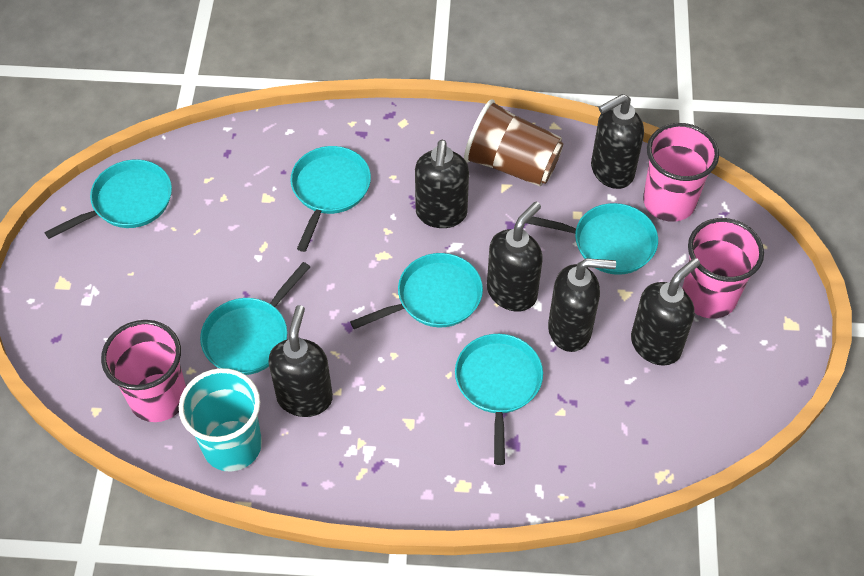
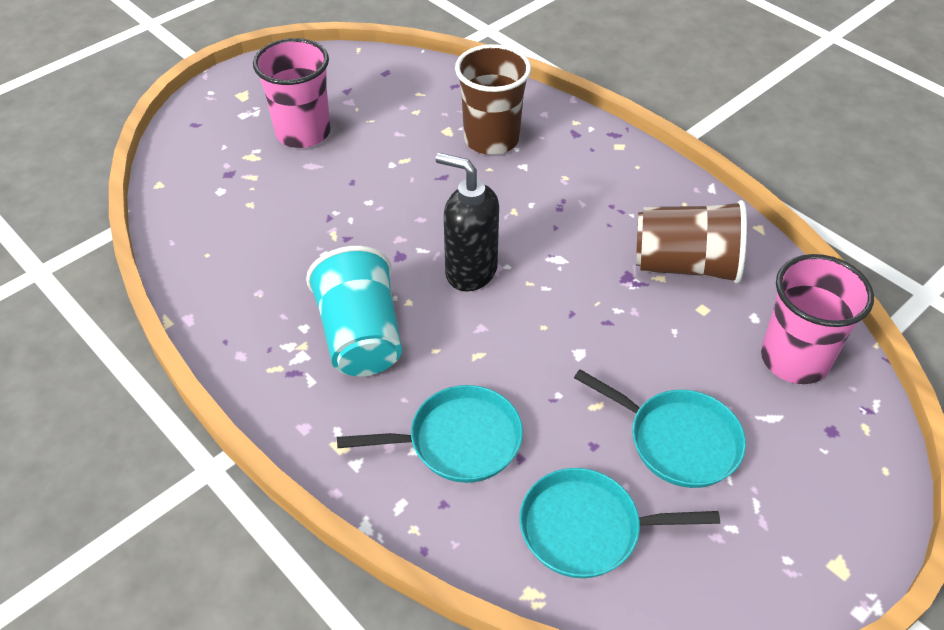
black soap dispenser: 6 -> 1
brown cup: 1 -> 2
pink cup: 3 -> 2
turquoise pan: 6 -> 3

